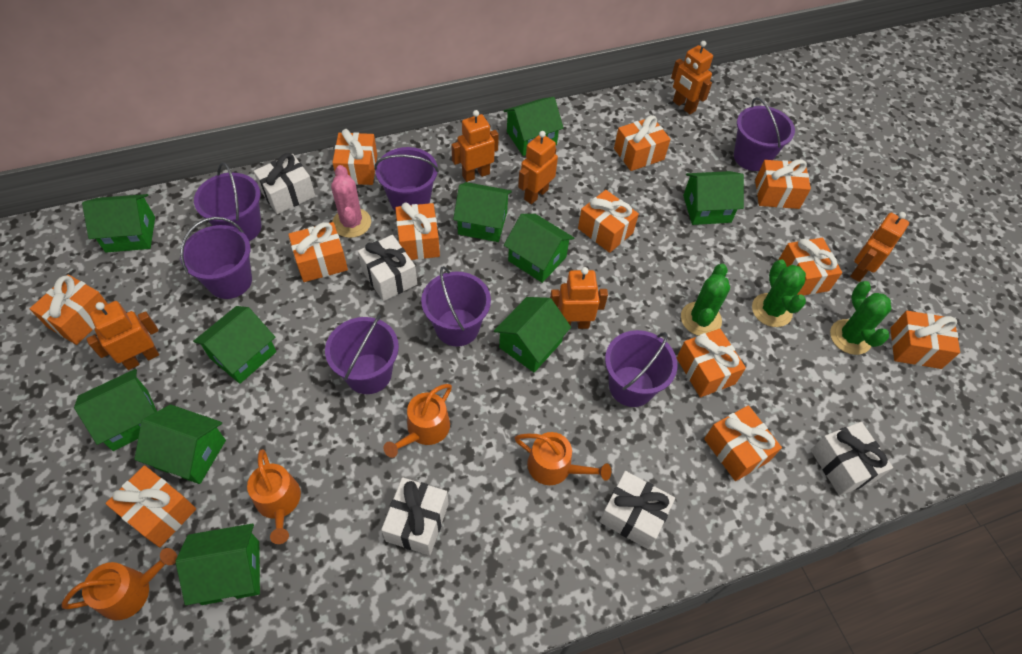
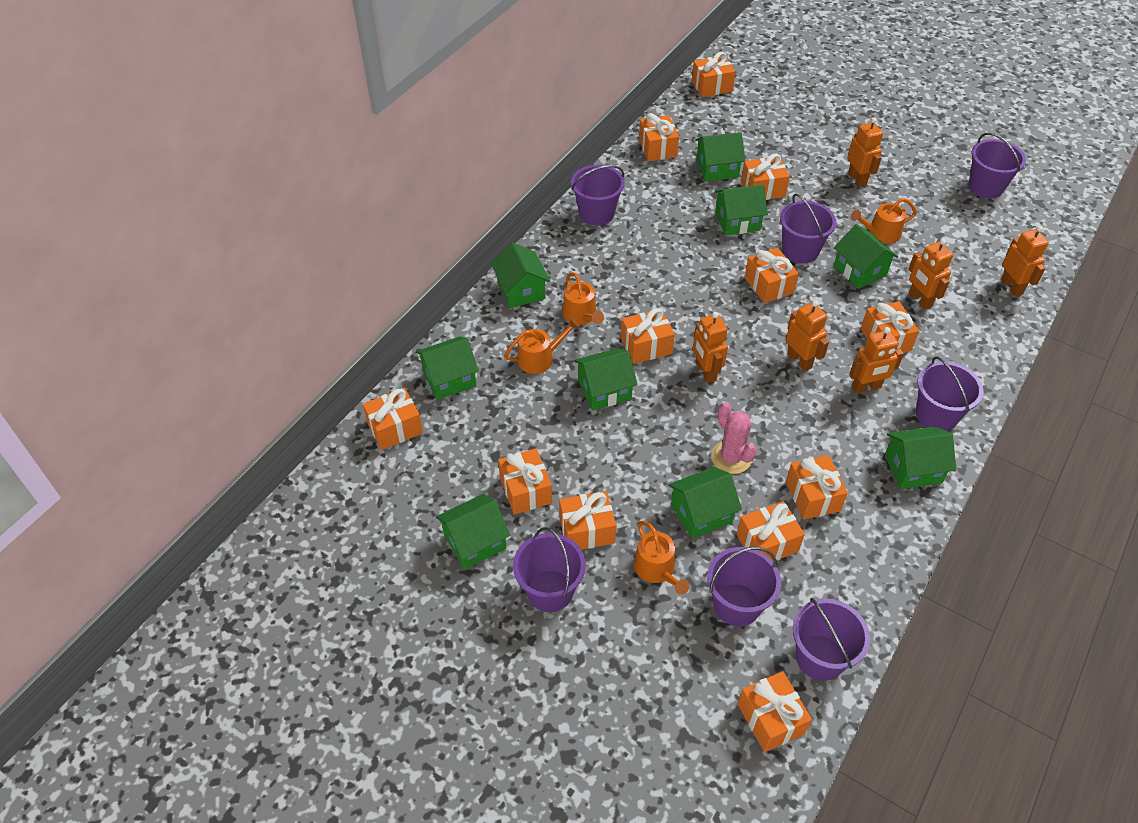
green cactus: 3 -> 0
green house: 10 -> 9
white gift: 5 -> 0

